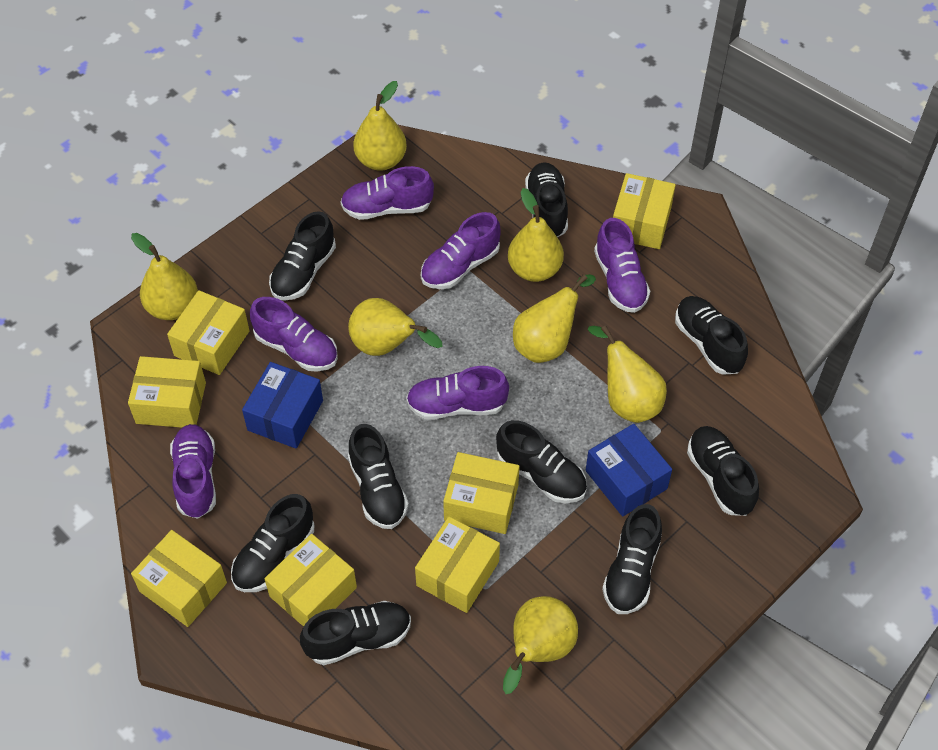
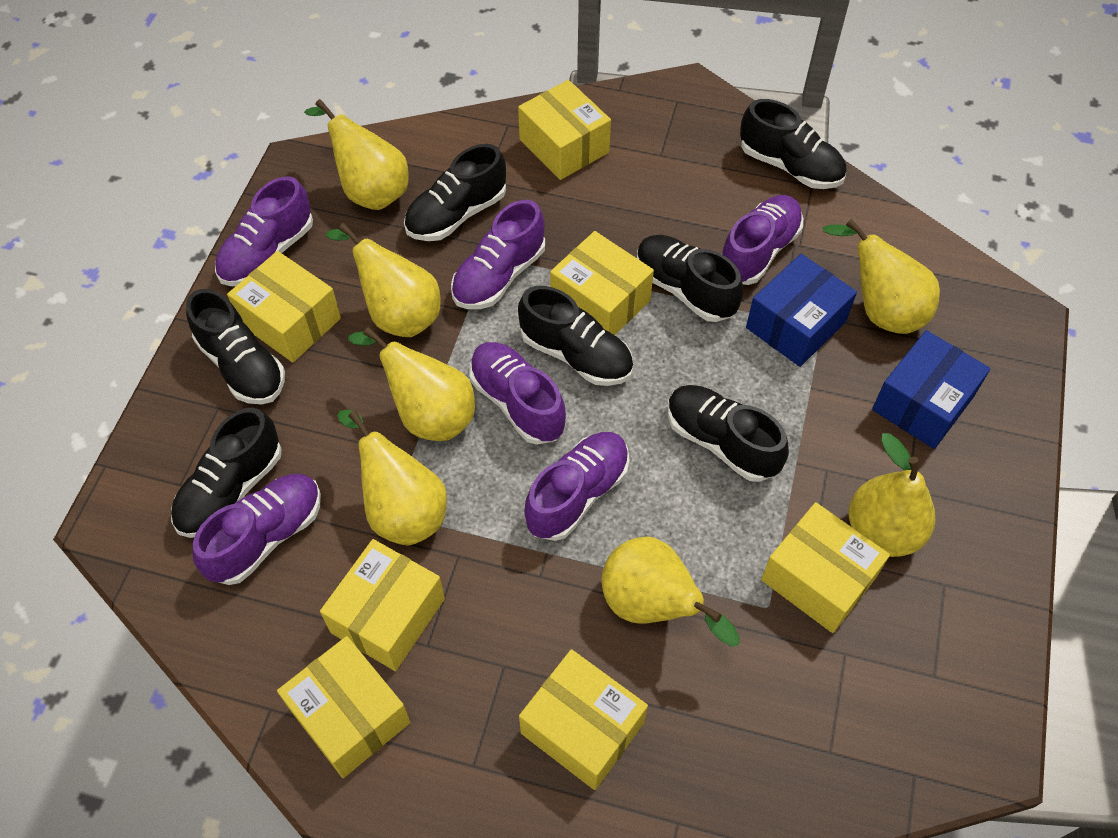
black shoe: 9 -> 7

